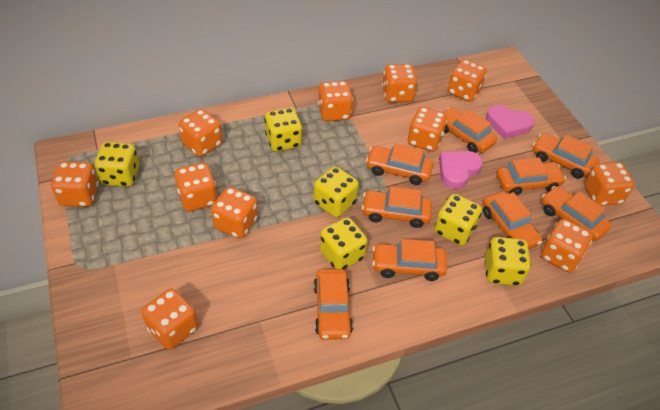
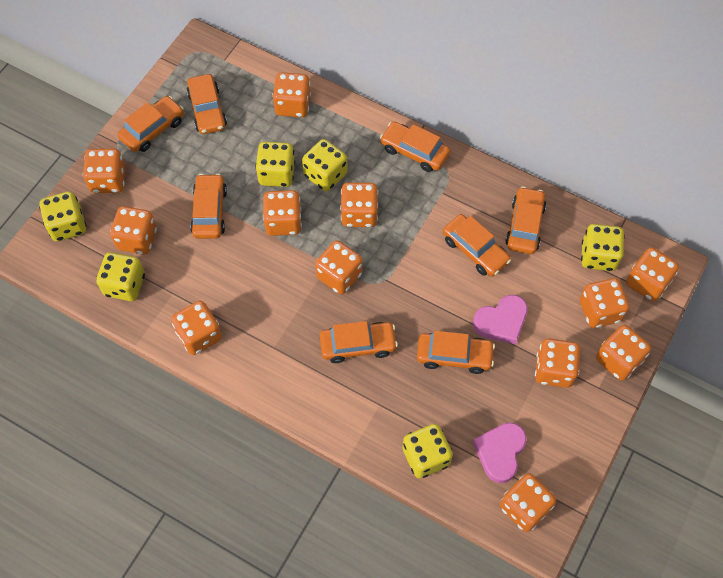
orange car: 9 -> 8
orange dice: 11 -> 12

